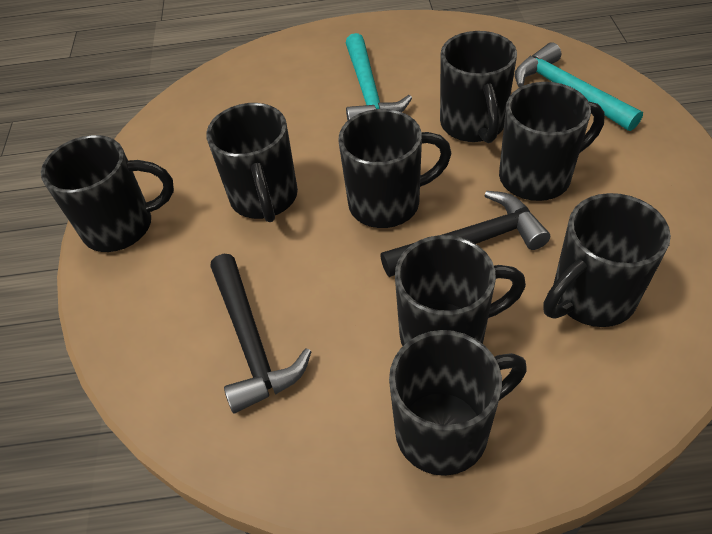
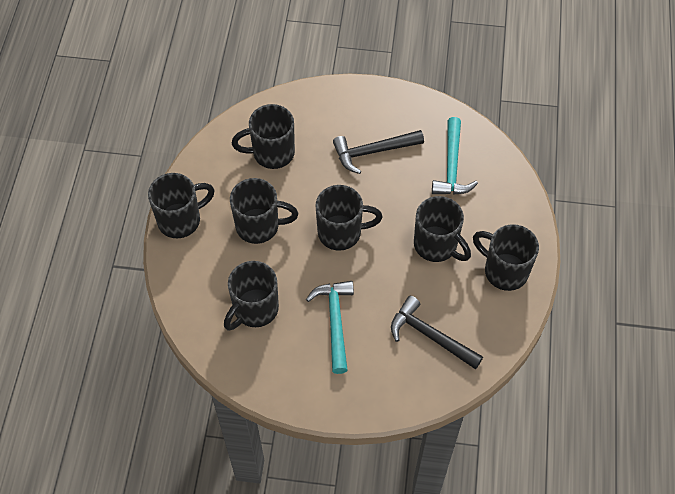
black mug: 8 -> 7

